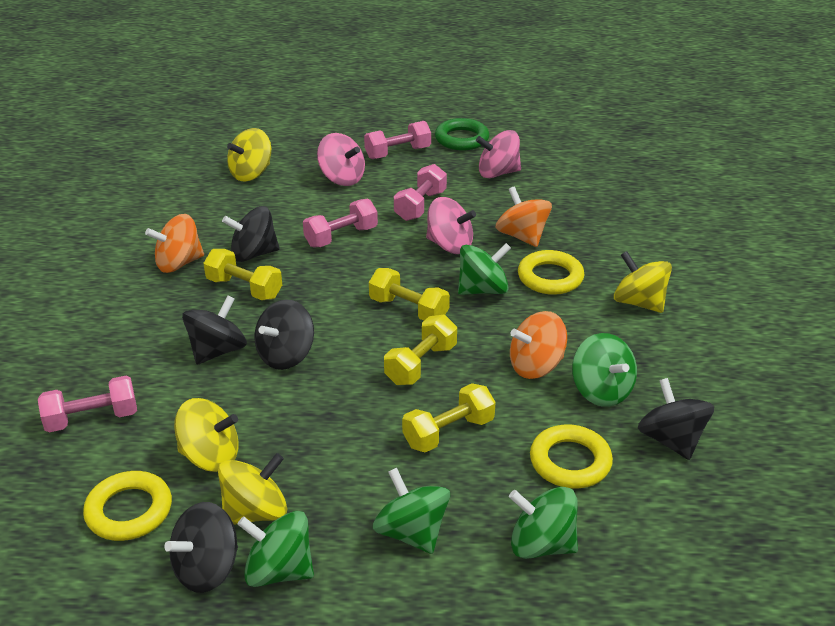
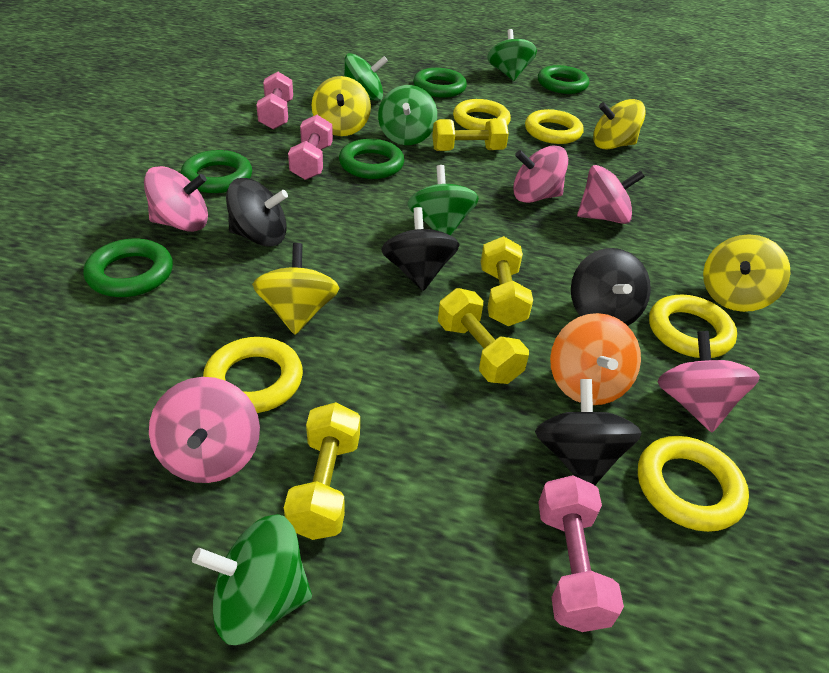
black spinning top: 5 -> 4
green ring: 1 -> 5
orange spinning top: 3 -> 1
pink dumbbell: 4 -> 3
pink spinning top: 3 -> 5
yellow ring: 3 -> 5

